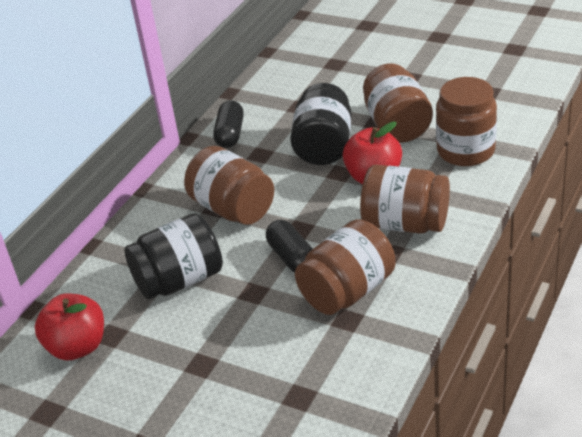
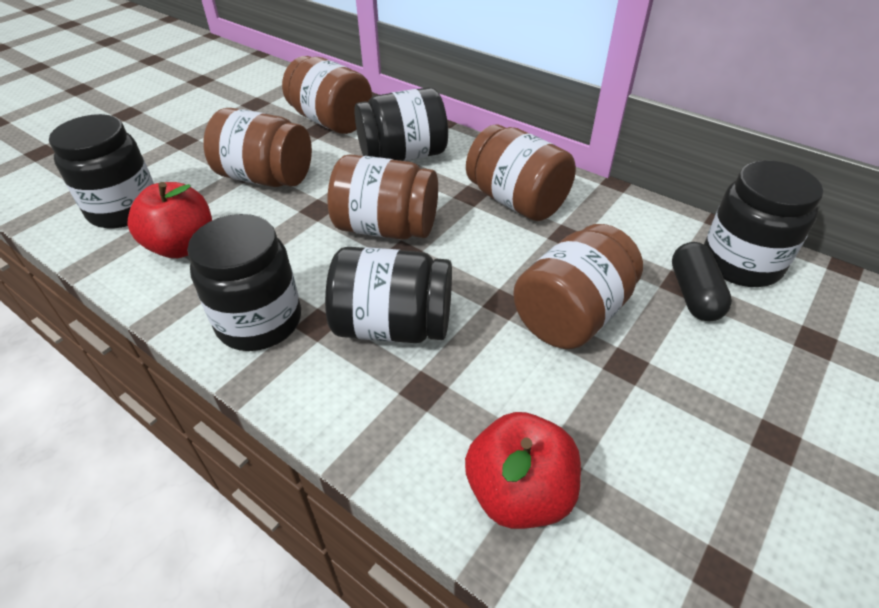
black capsule: 2 -> 1
black jar: 2 -> 5

